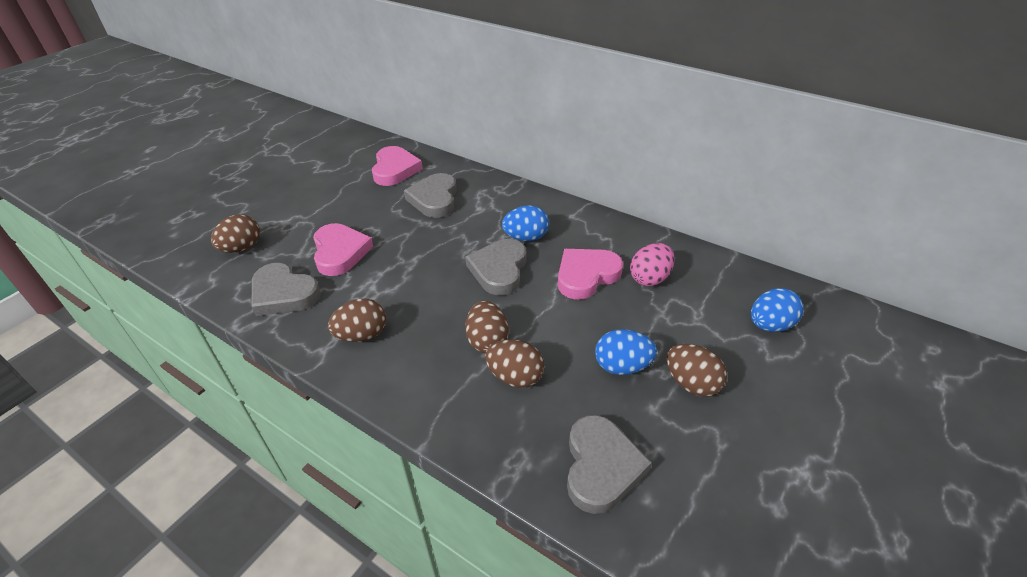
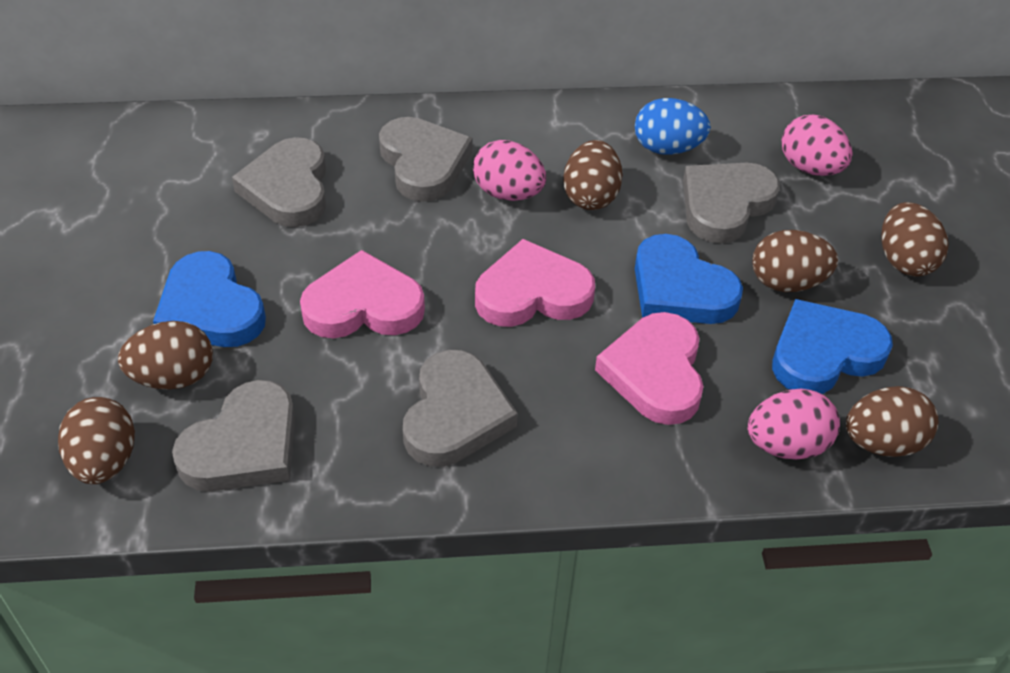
blue egg: 3 -> 1
blue heart: 0 -> 3
brown egg: 5 -> 6
grey heart: 4 -> 5
pink egg: 1 -> 3

